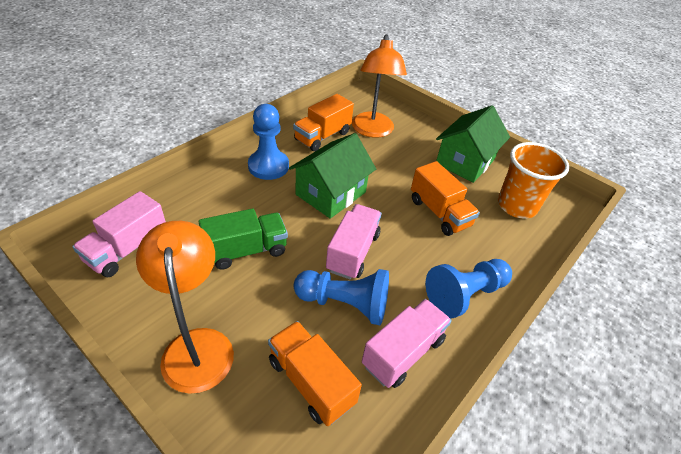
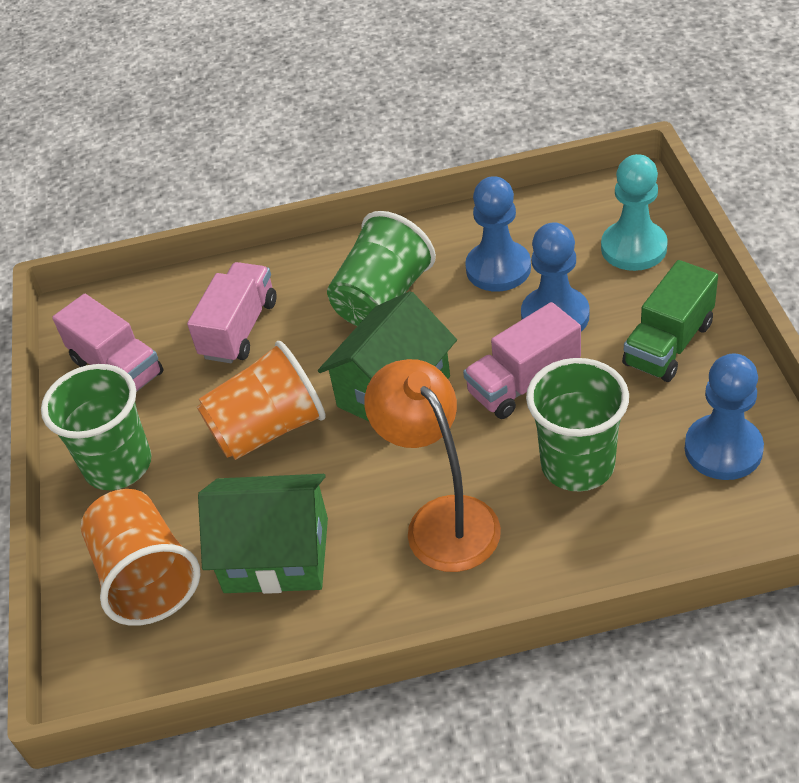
green cup: 0 -> 3
orange cup: 1 -> 2
orange lamp: 2 -> 1
orange truck: 3 -> 0
turquoise pawn: 0 -> 1

